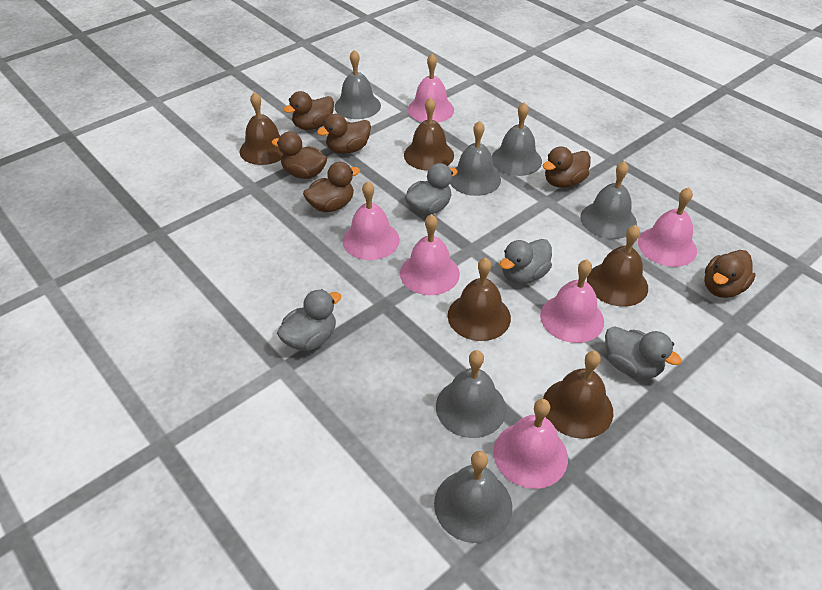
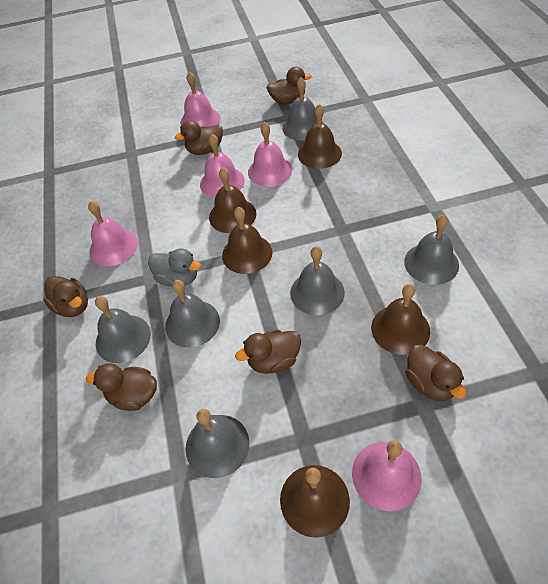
grey duck: 4 -> 1
pink bell: 6 -> 5

